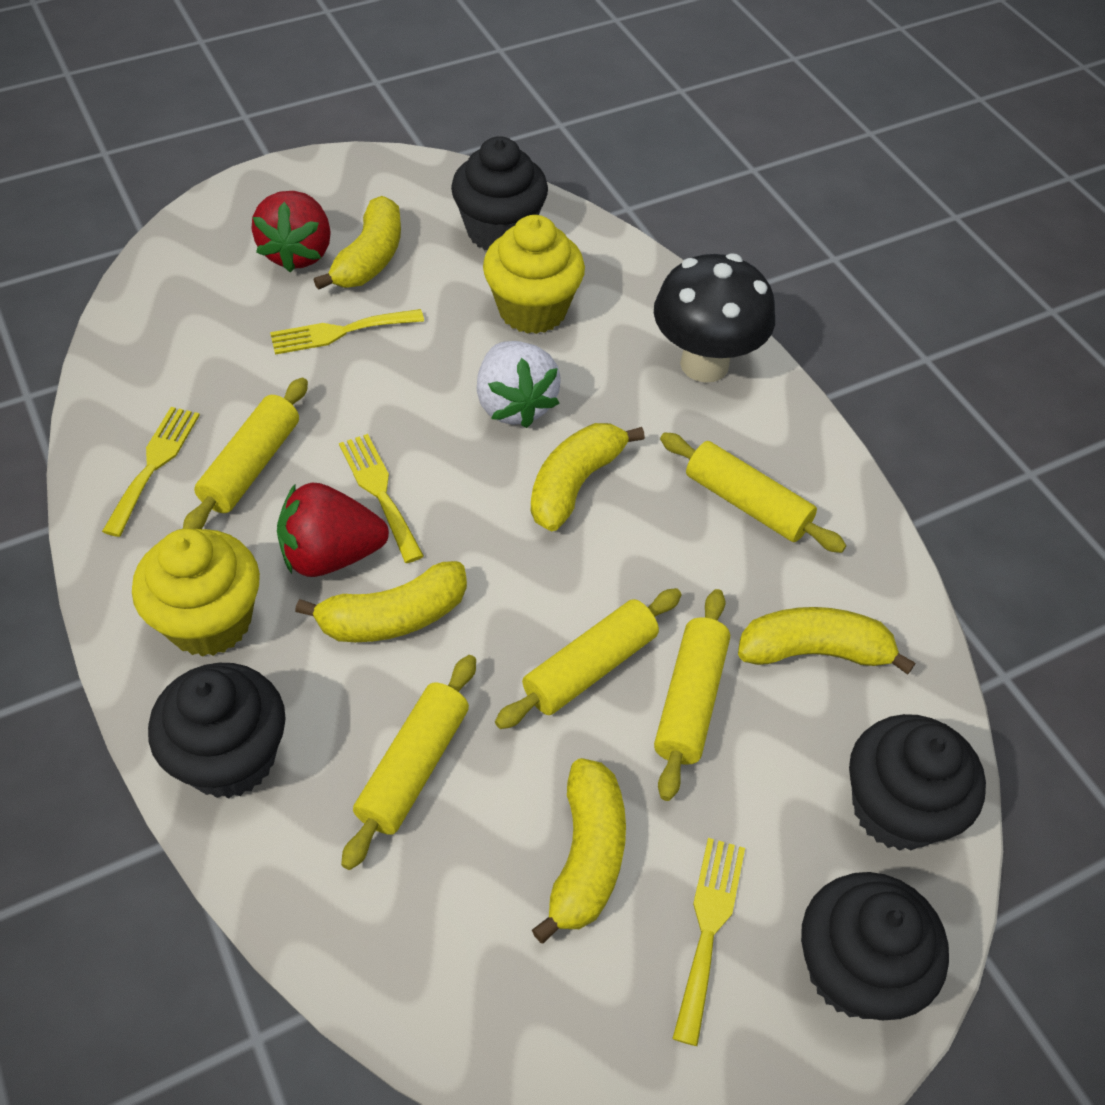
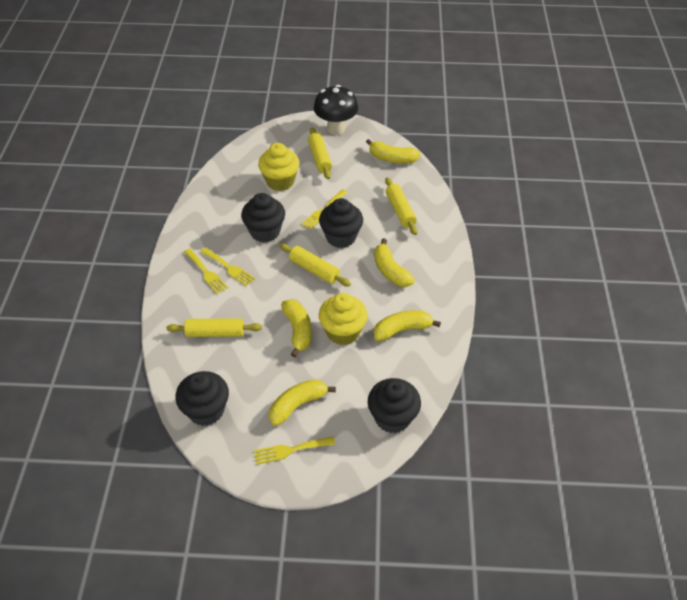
red strawberry: 2 -> 0
white strawberry: 1 -> 0
yellow rolling pin: 5 -> 4

